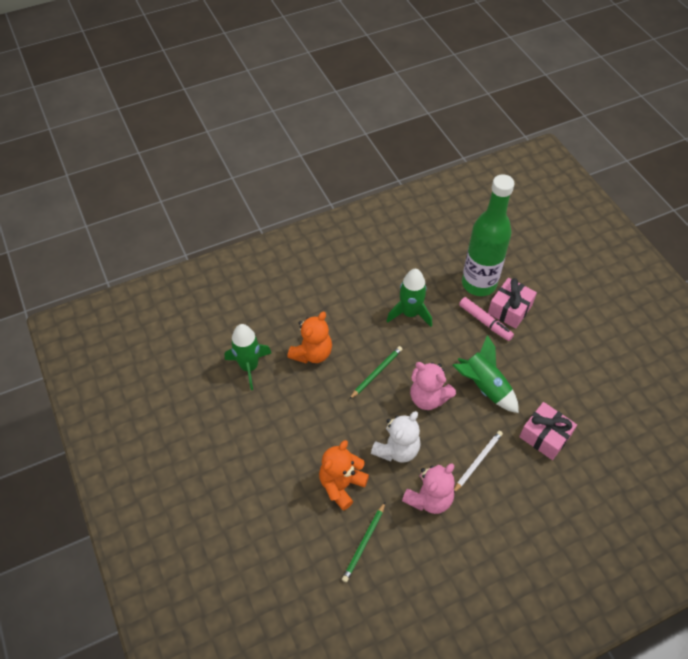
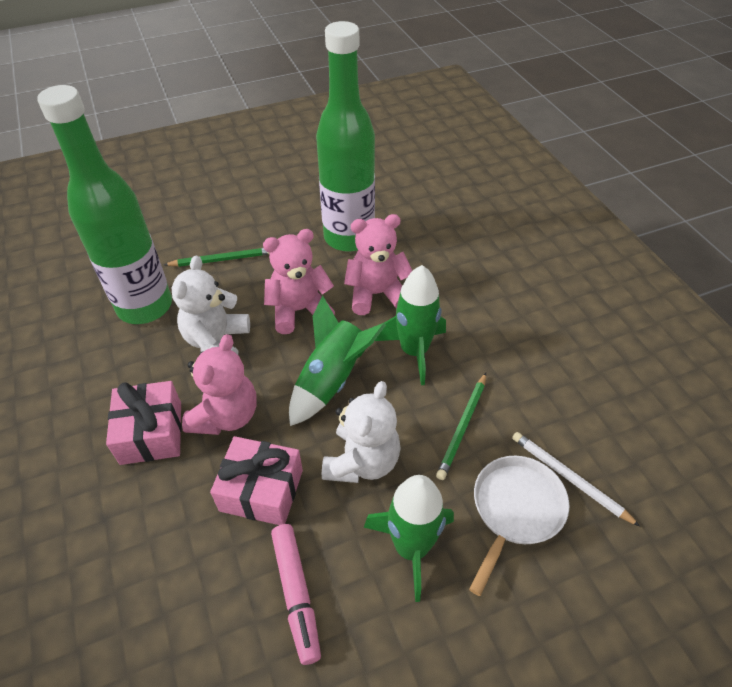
green bottle: 1 -> 2
orange teddy bear: 2 -> 0
pink teddy bear: 2 -> 3
white pan: 0 -> 1
white teddy bear: 1 -> 2

